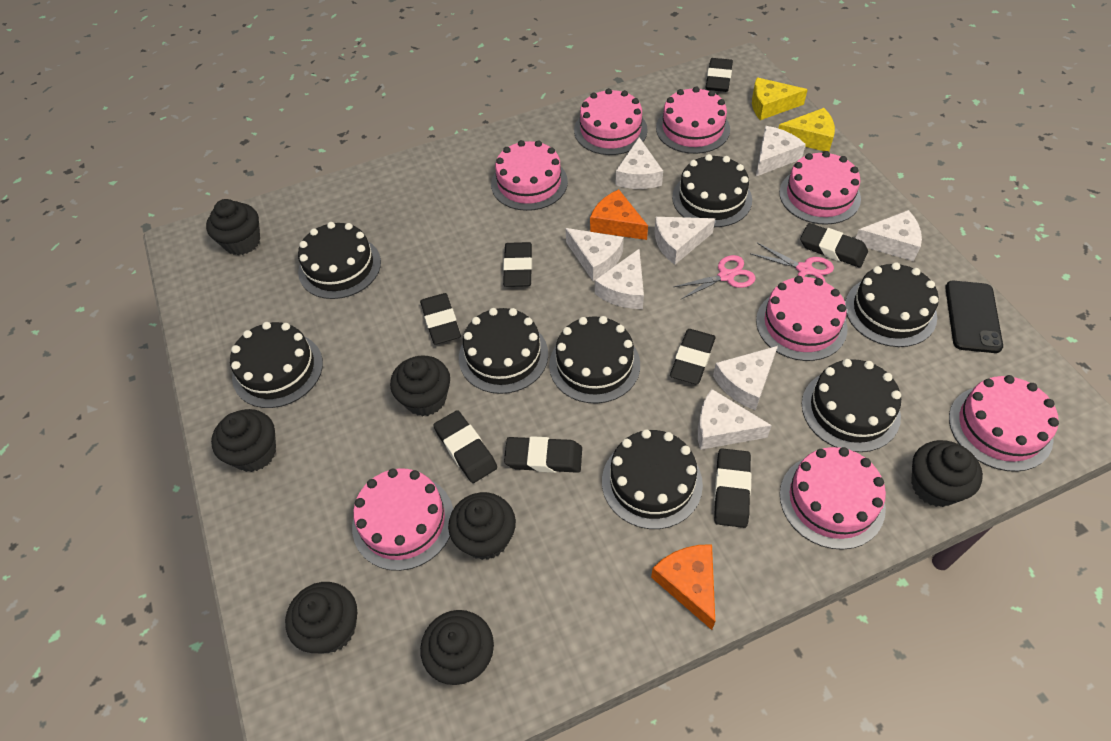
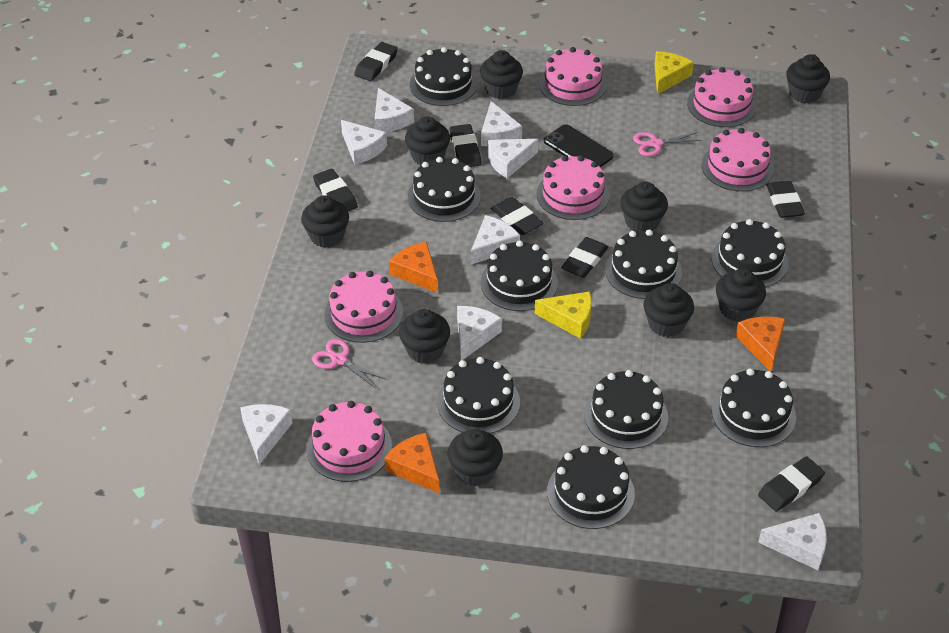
black cake: 8 -> 9
black cupcake: 7 -> 9
black eraser: 8 -> 7
orange cheese: 2 -> 3
pink cake: 8 -> 6

